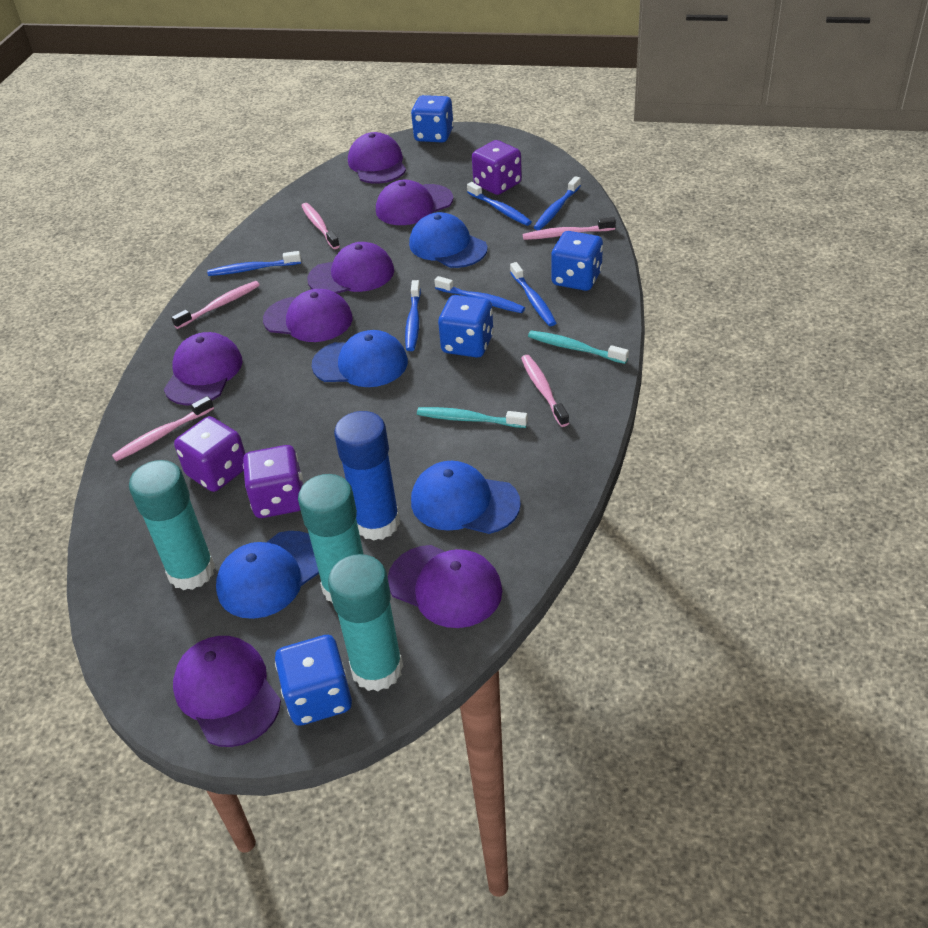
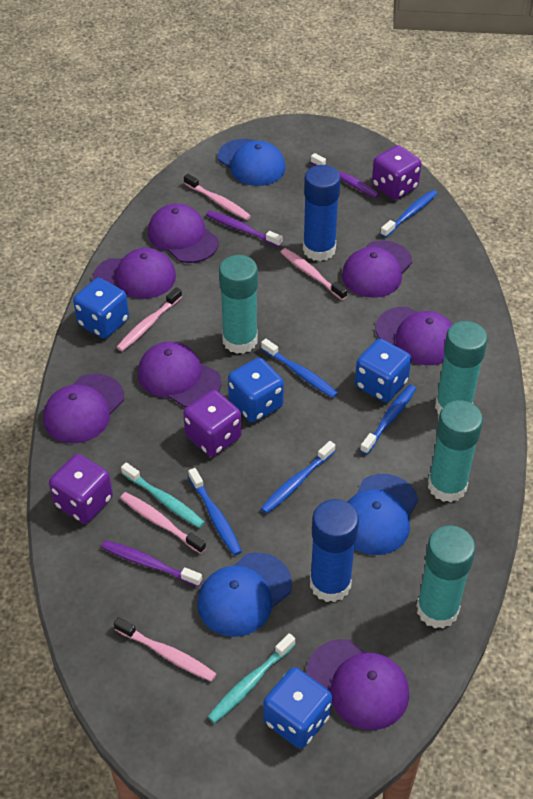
blue cap: 4 -> 3
blue glue stick: 1 -> 2
blue toothbrush: 6 -> 5
purple toothbrush: 0 -> 3
turquoise glue stick: 3 -> 4

